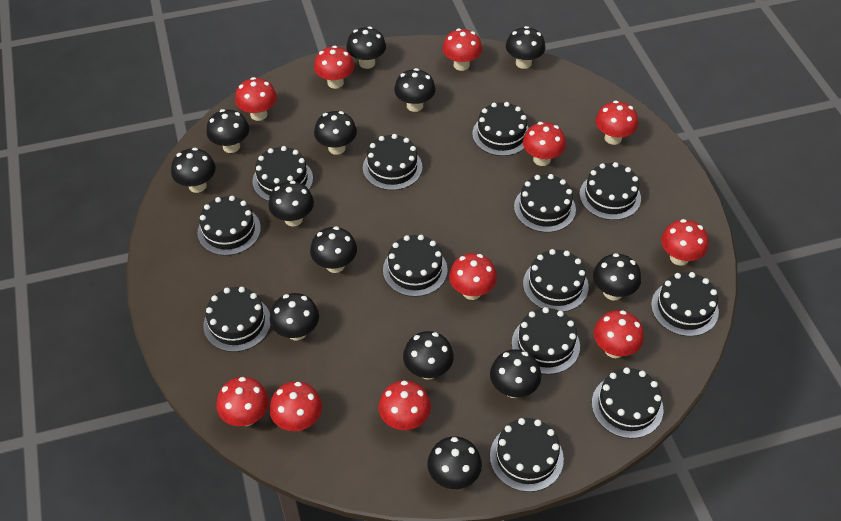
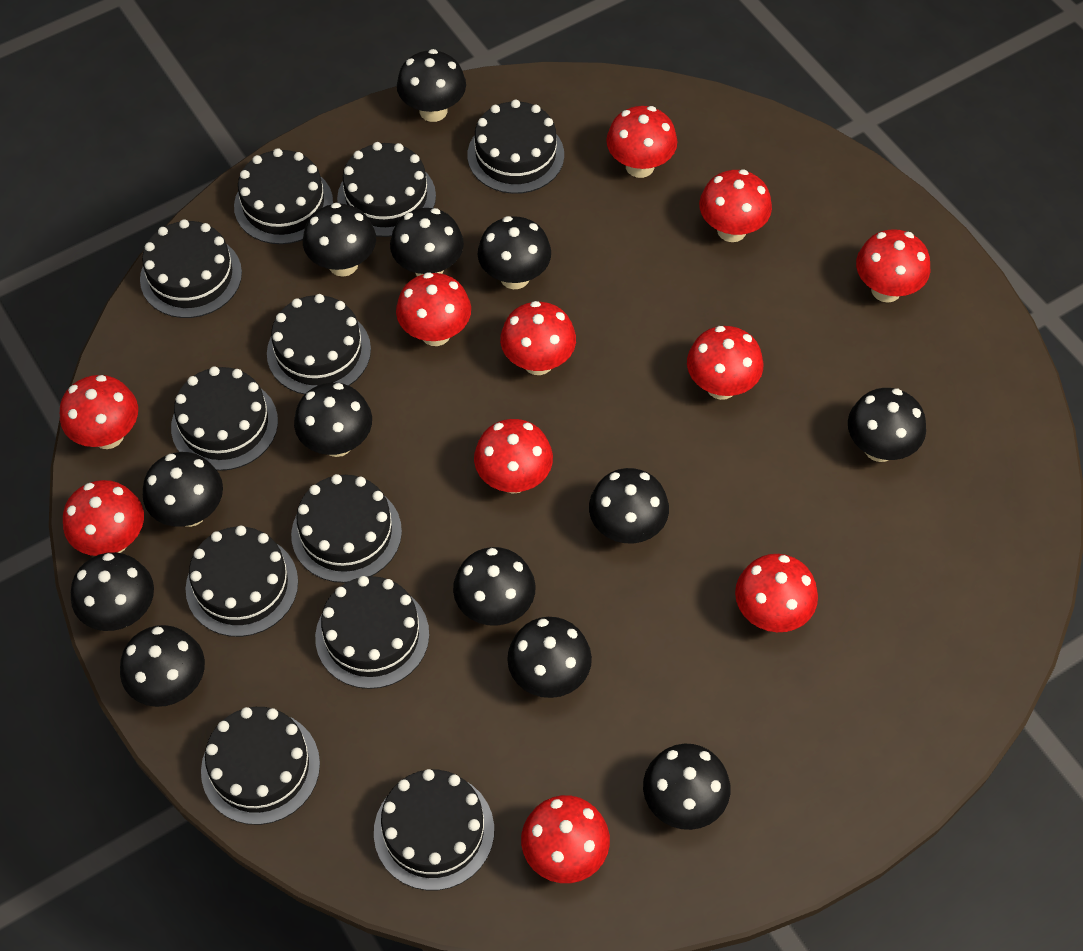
black cake: 13 -> 11

